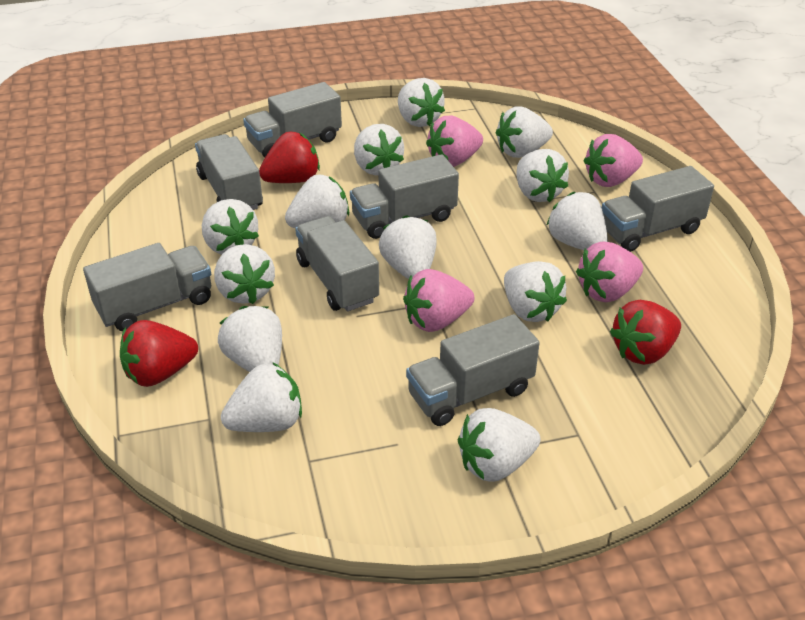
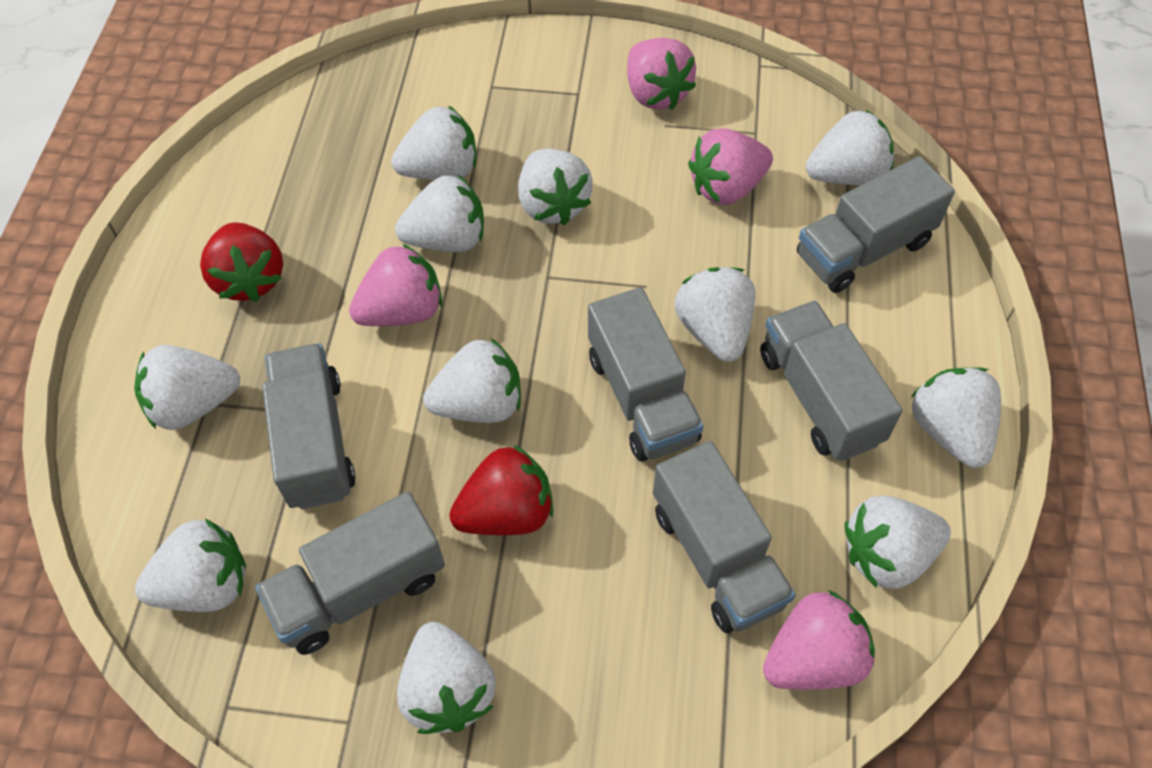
grey truck: 7 -> 6
red strawberry: 3 -> 2
white strawberry: 13 -> 11

